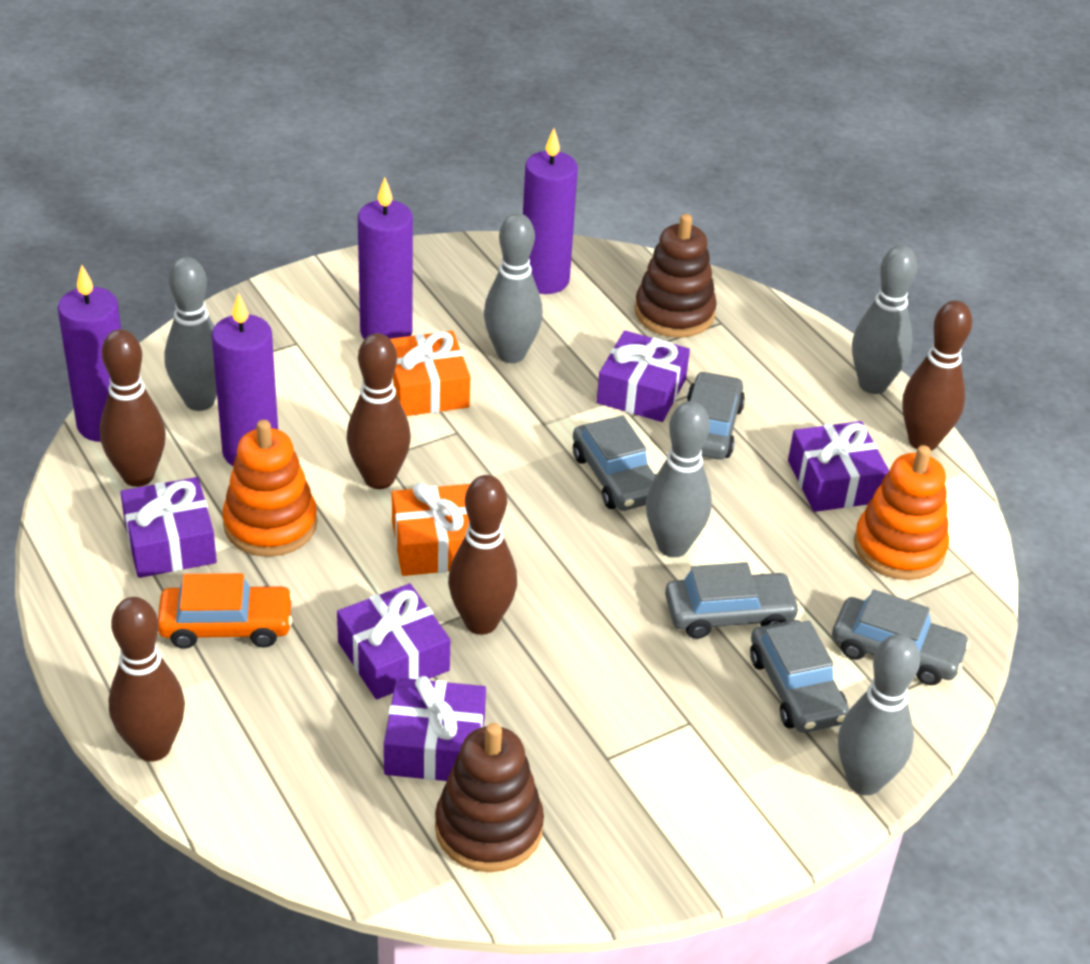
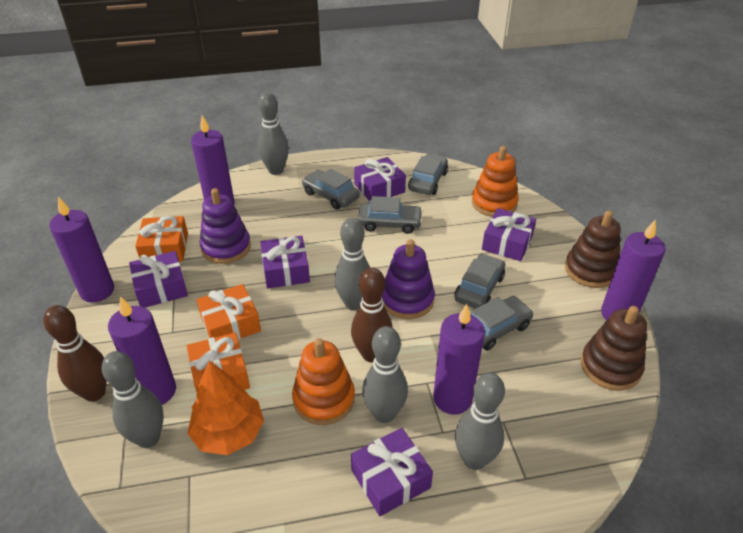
brown bowling pin: 5 -> 2
orange car: 1 -> 0
orange gift: 2 -> 3
orange tree: 0 -> 1
purple candle: 4 -> 5
purple stacking toy: 0 -> 2

